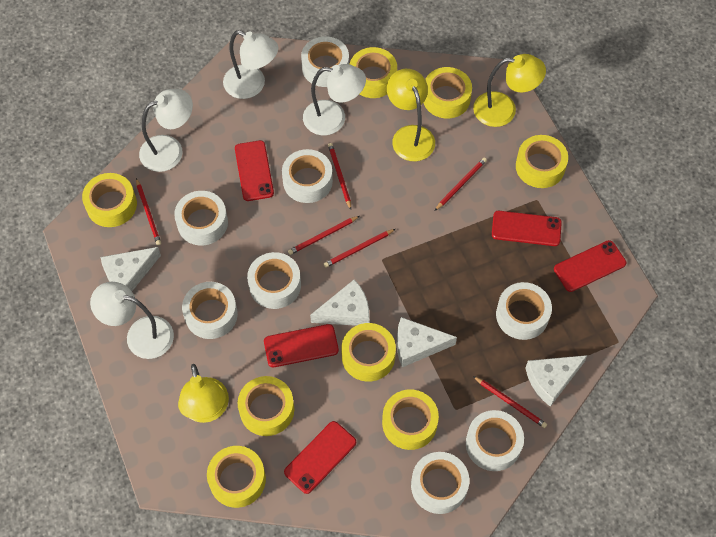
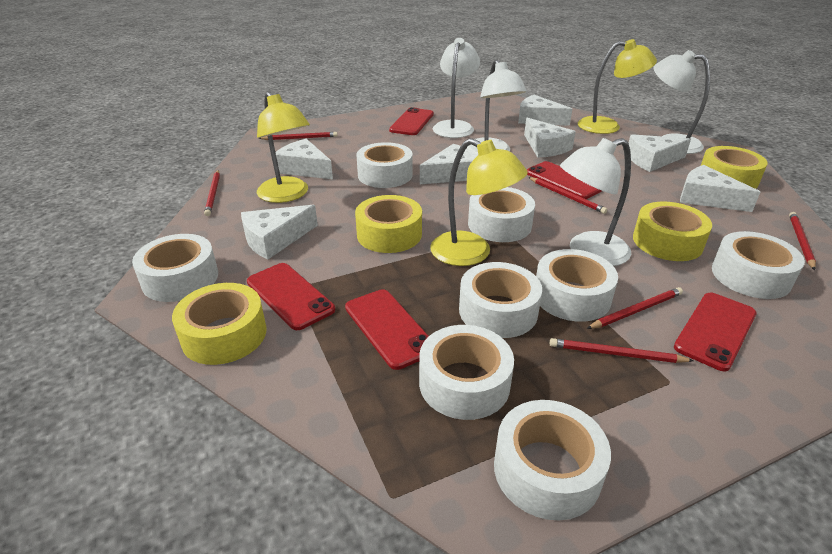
white cheese: 4 -> 7
yellow tape: 8 -> 4

